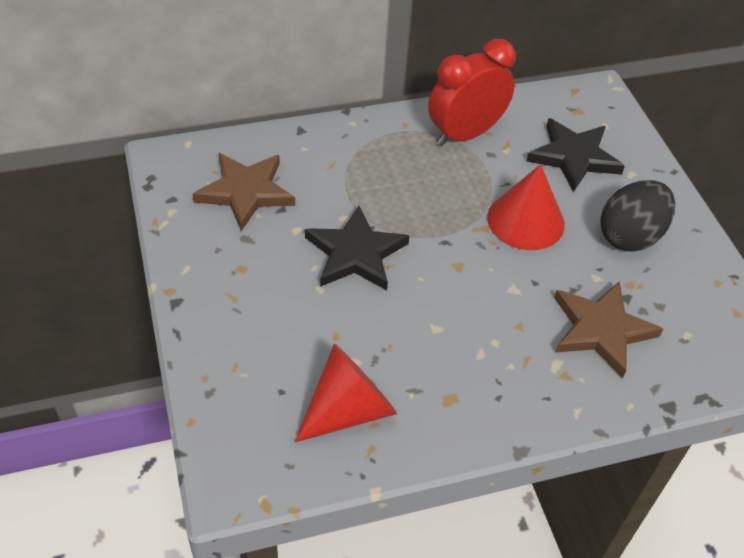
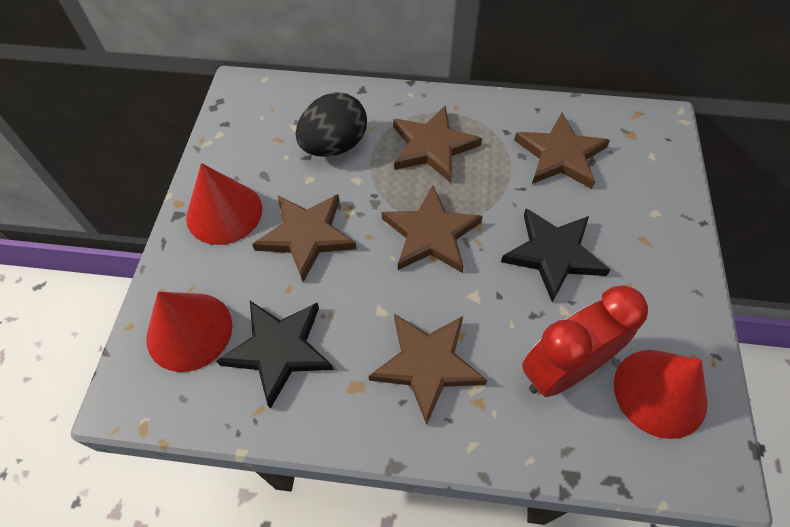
brown star: 2 -> 5
red cone: 2 -> 3

